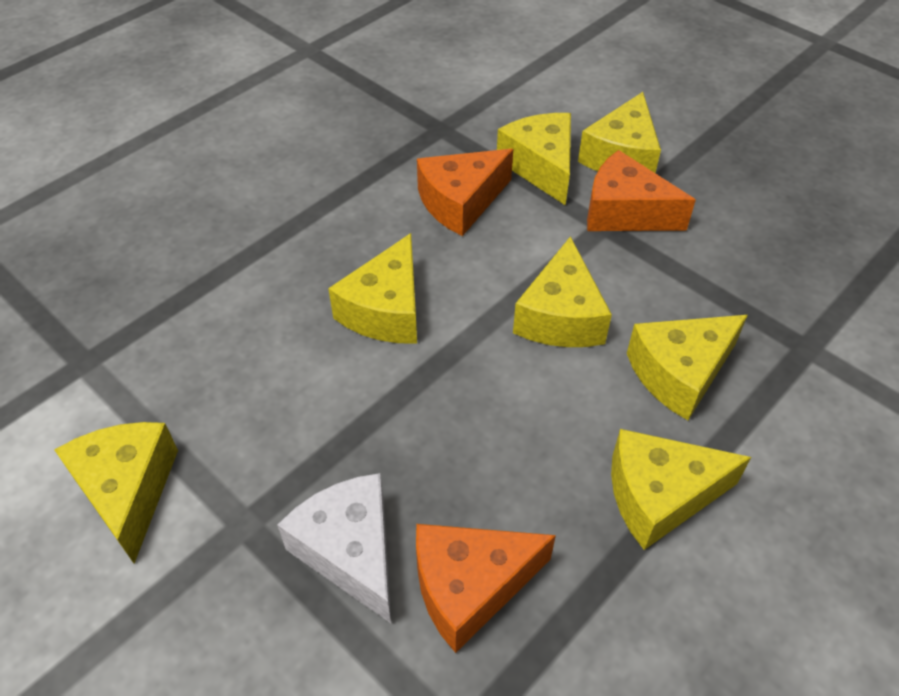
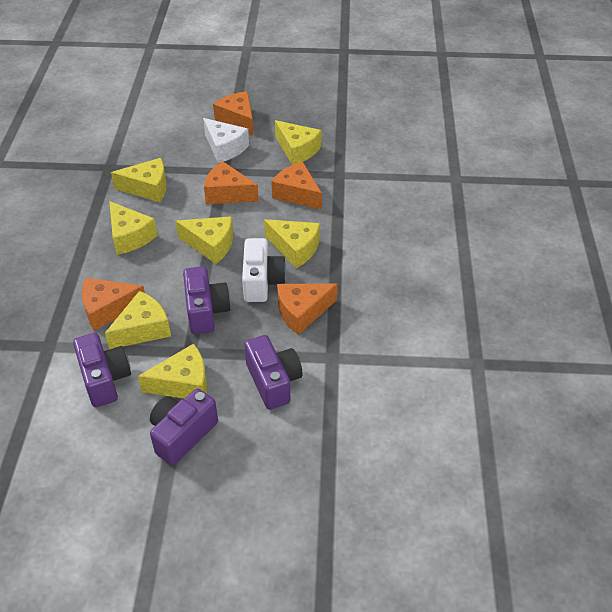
orange cheese: 3 -> 5
purple camera: 0 -> 4
white camera: 0 -> 1

